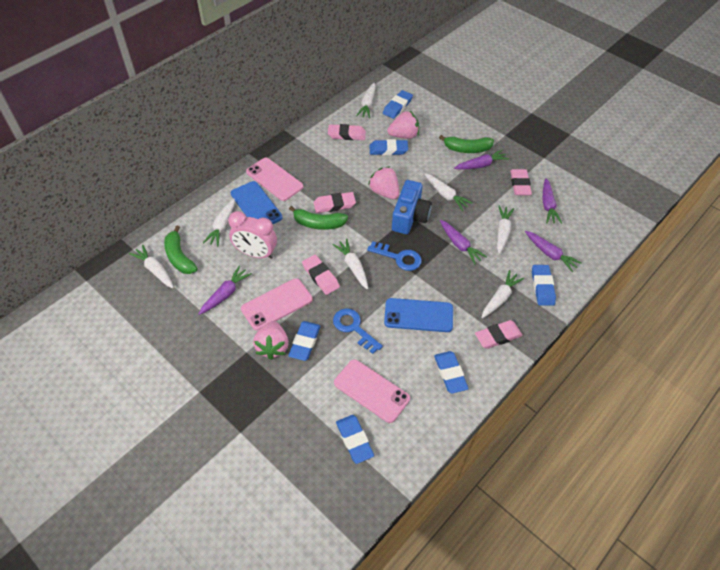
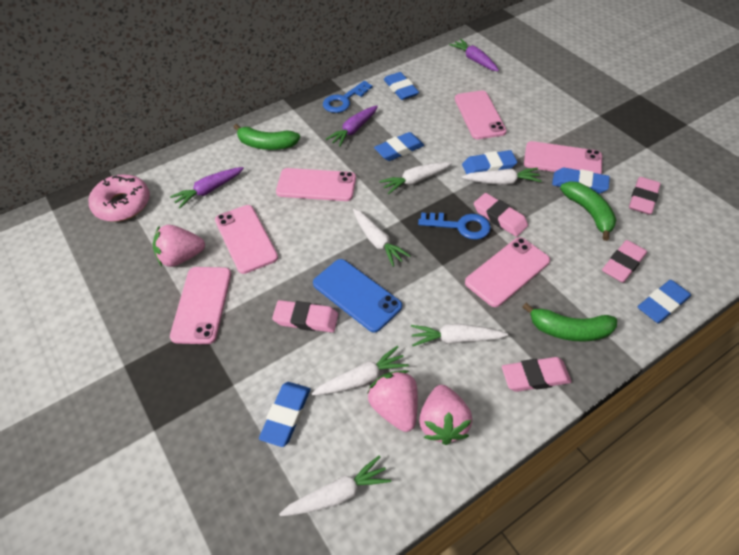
blue camera: 1 -> 0
blue phone: 2 -> 1
pink clock: 1 -> 0
pink donut: 0 -> 1
pink phone: 3 -> 6
purple carrot: 5 -> 3
white carrot: 7 -> 6

